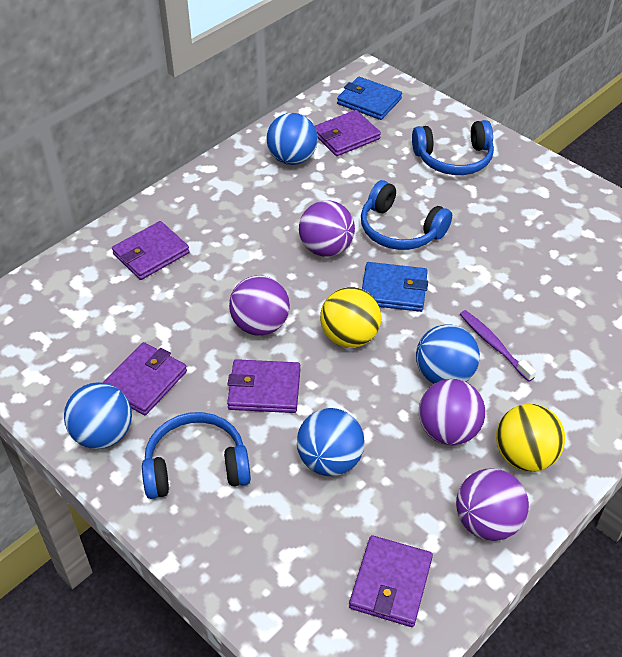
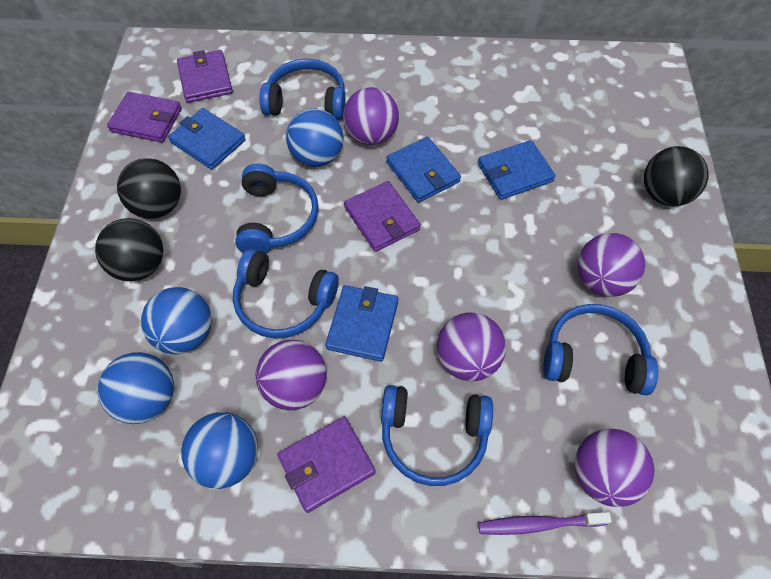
black ball: 0 -> 3
blue headphones: 3 -> 5
blue wallet: 2 -> 4
purple ball: 4 -> 5
purple wallet: 5 -> 4
yellow ball: 2 -> 0

